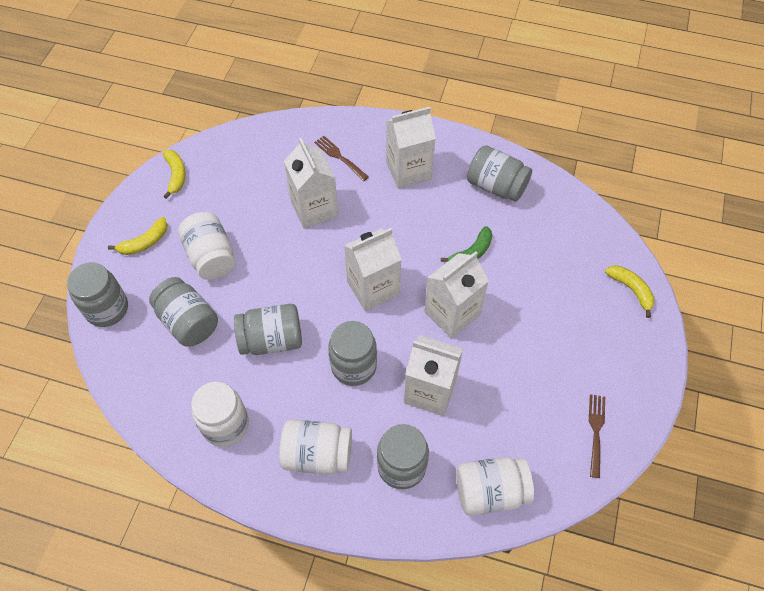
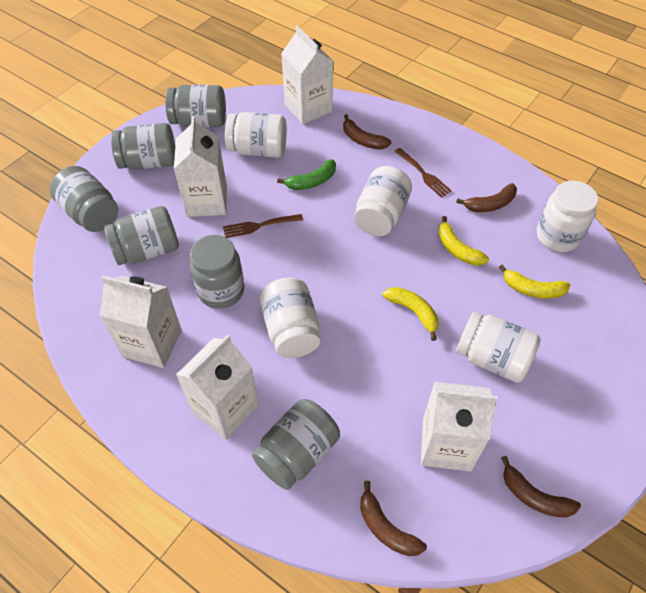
brown banana: 0 -> 4
white jar: 4 -> 5

